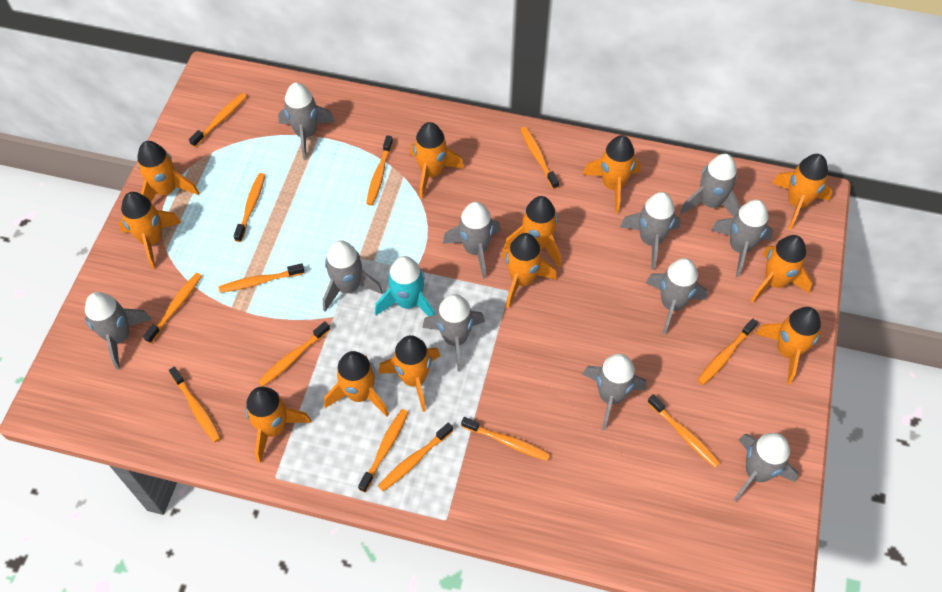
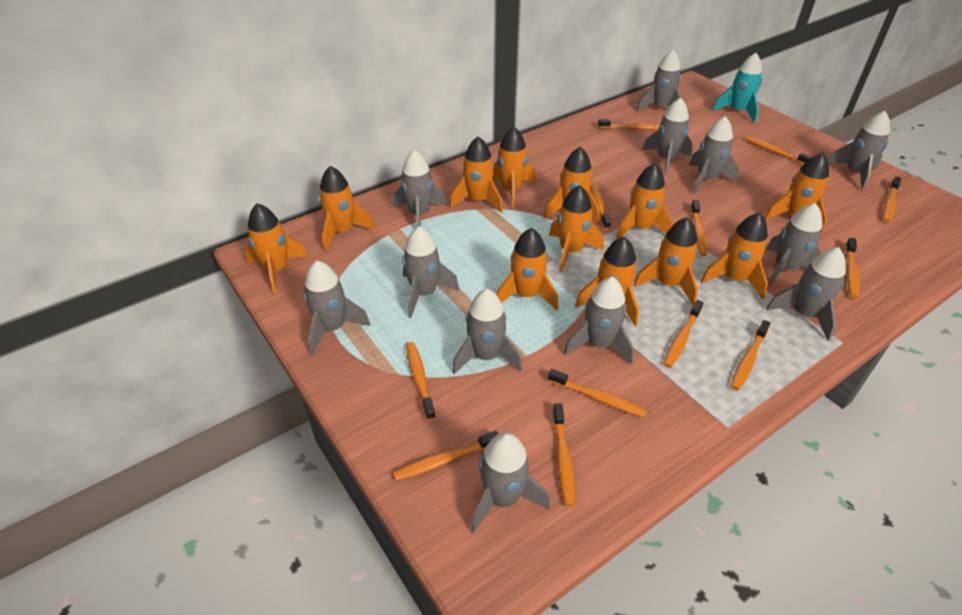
grey rocket: 11 -> 12
orange toothbrush: 13 -> 12

